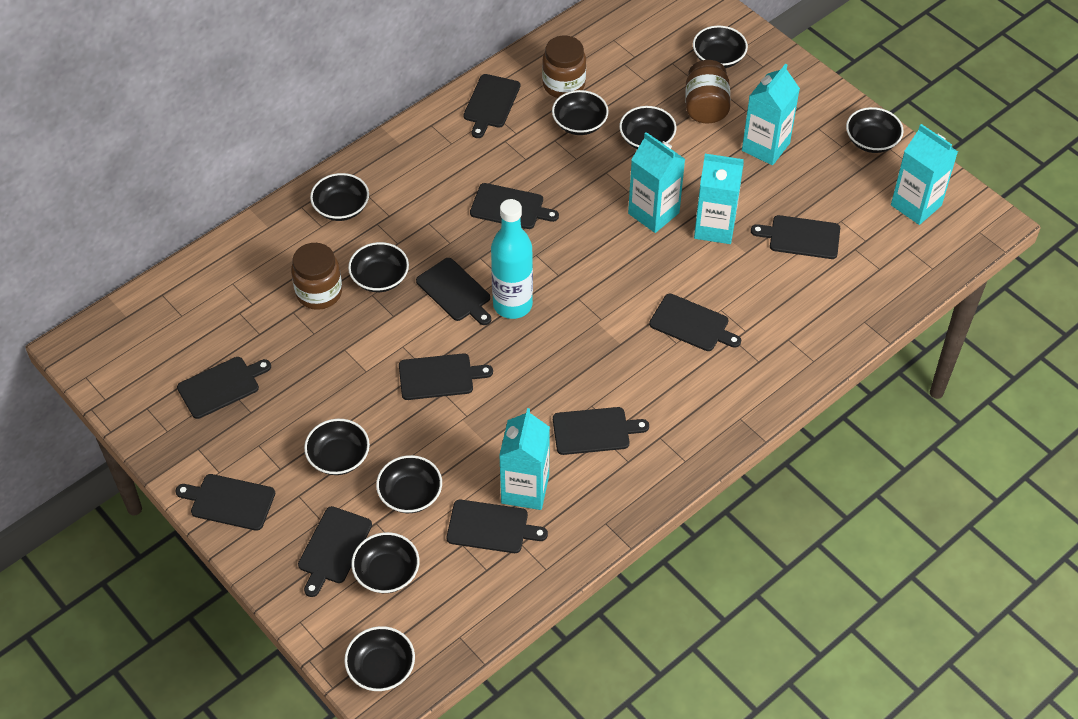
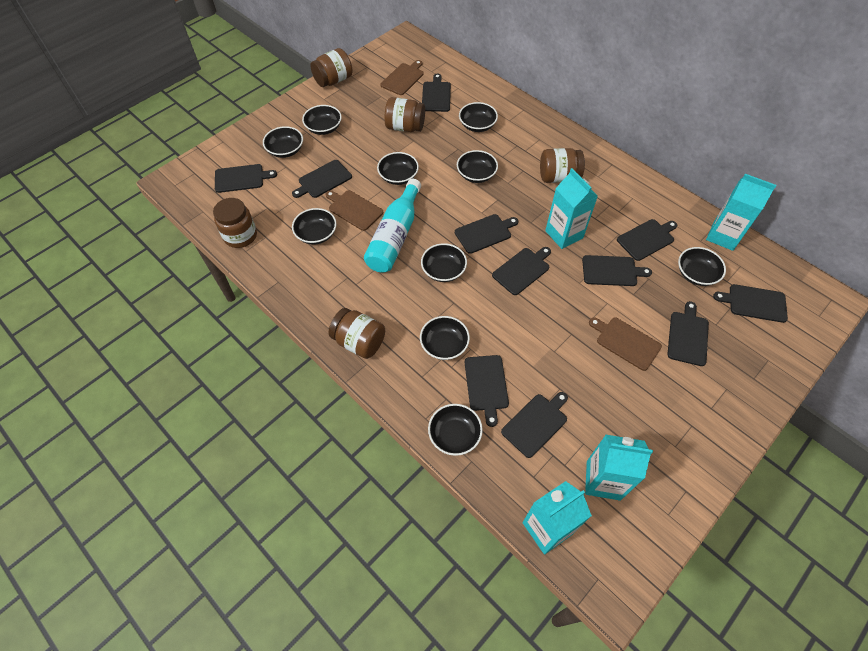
brown cutting board: 0 -> 3
brown jar: 3 -> 5
turquoise carton: 5 -> 4

